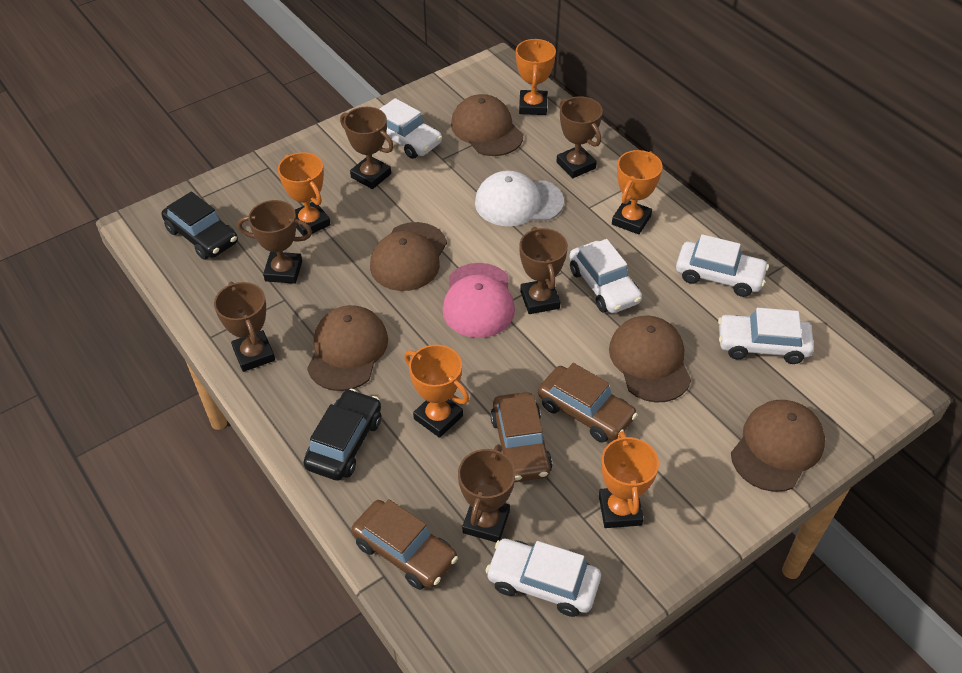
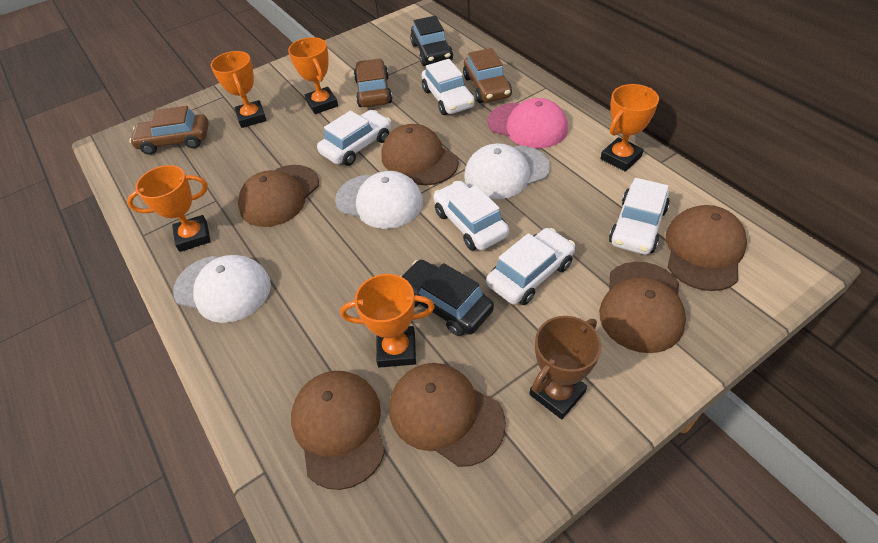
brown cap: 5 -> 6
brown trophy: 6 -> 1
white cap: 1 -> 3

